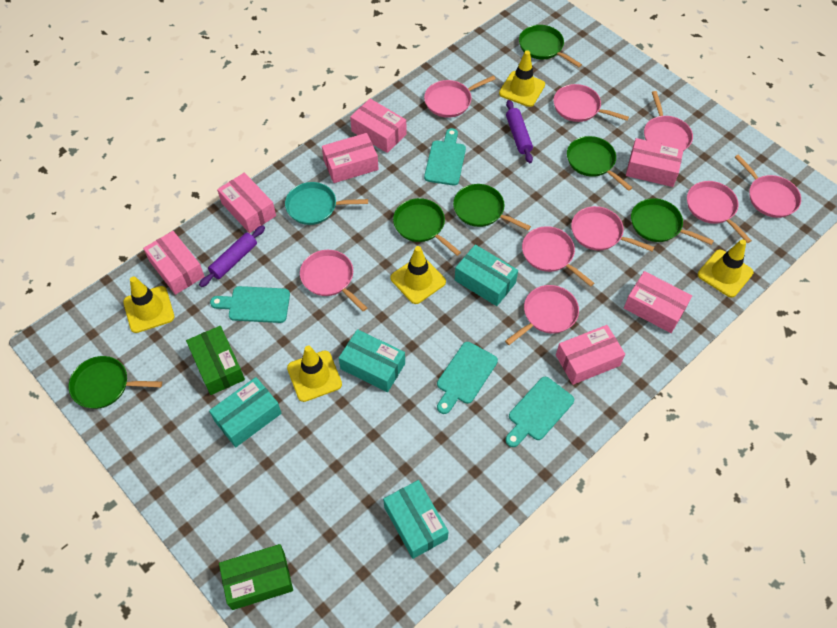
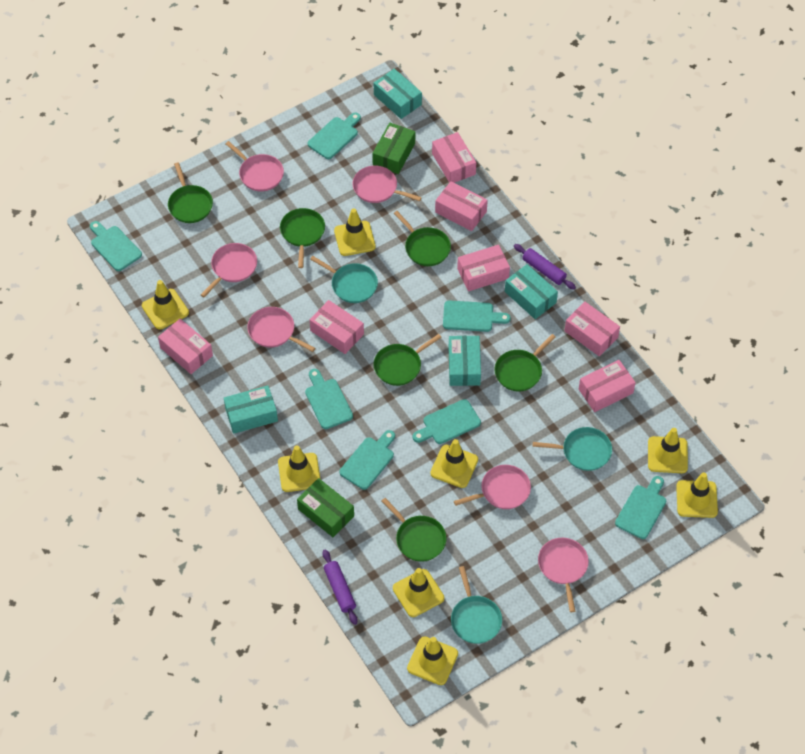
pink pan: 9 -> 6
turquoise cutting board: 4 -> 7
turquoise pan: 1 -> 3
yellow traffic cone: 5 -> 8

